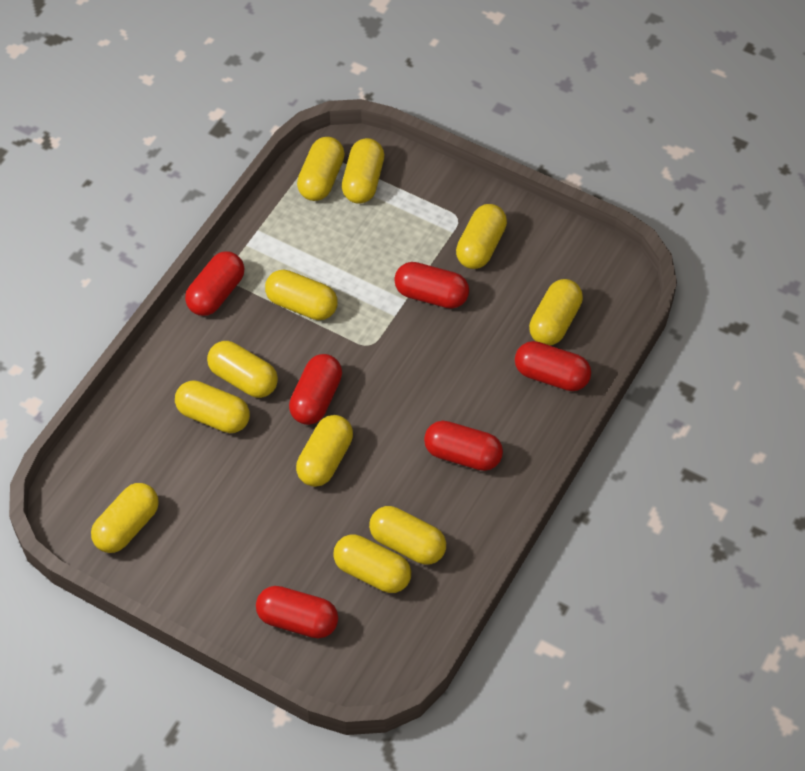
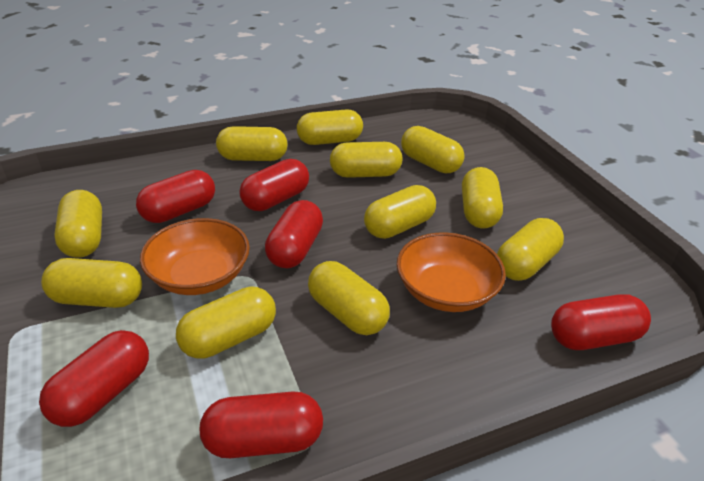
orange bowl: 0 -> 2

